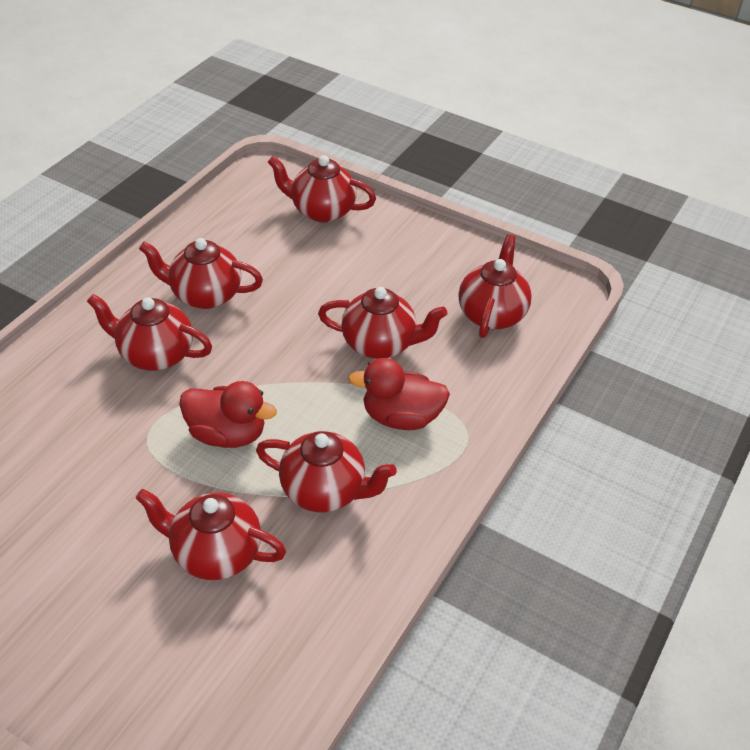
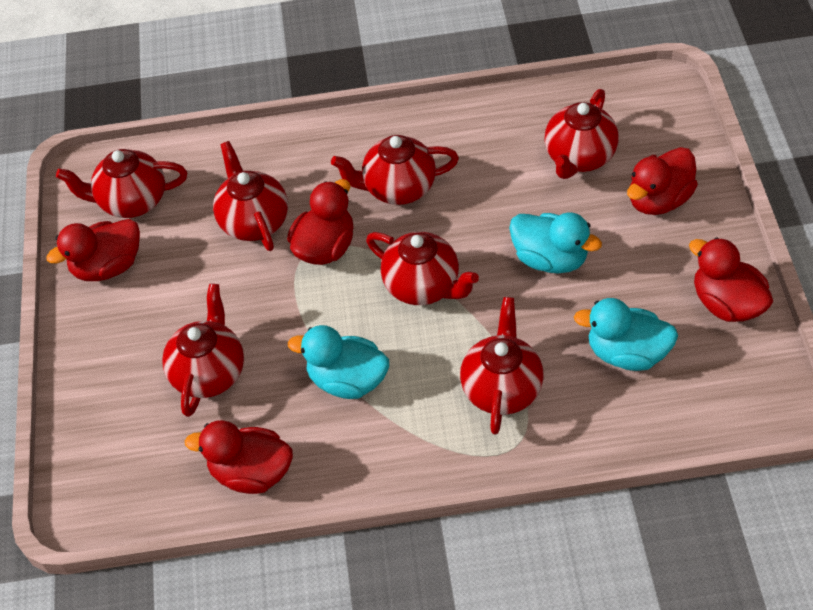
red duck: 2 -> 5
turquoise duck: 0 -> 3

